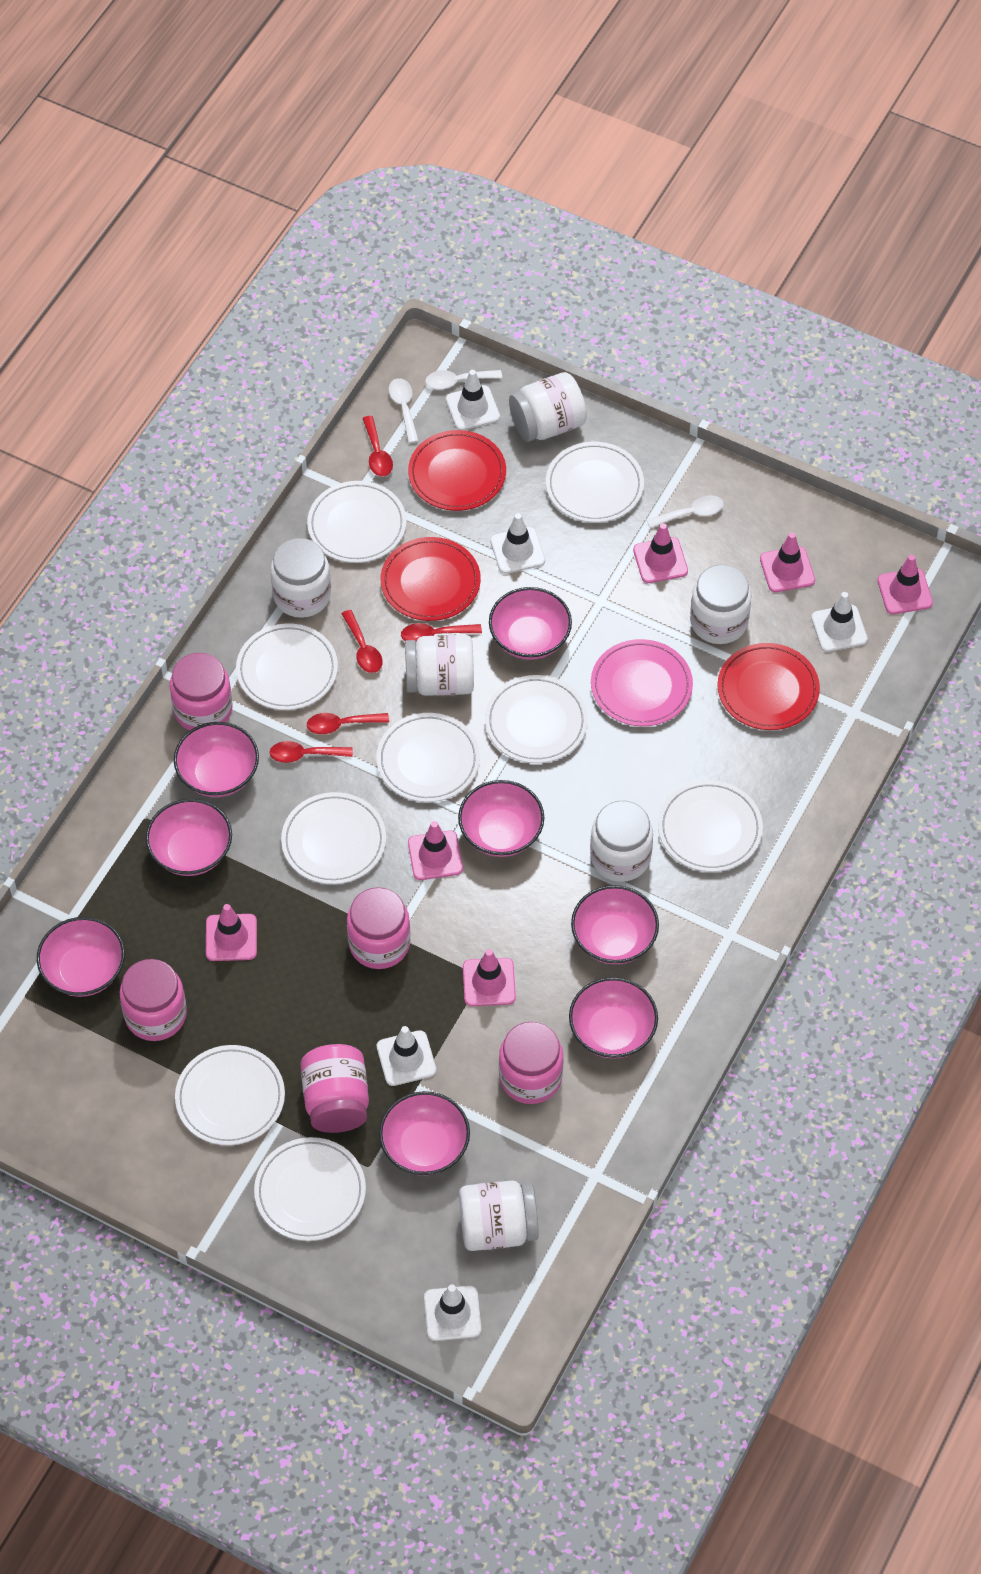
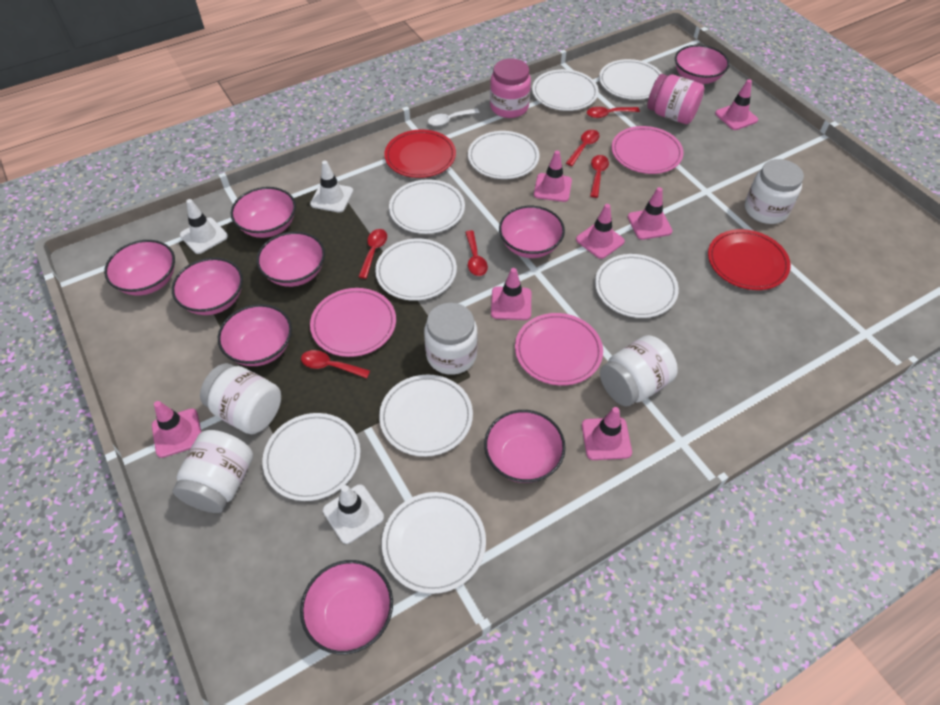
pink bowl: 8 -> 9
pink jar: 5 -> 2
pink plate: 1 -> 3
pink traffic cone: 6 -> 7
red plate: 3 -> 2
red spoon: 5 -> 6
white jar: 6 -> 5
white spoon: 3 -> 1
white traffic cone: 5 -> 3

